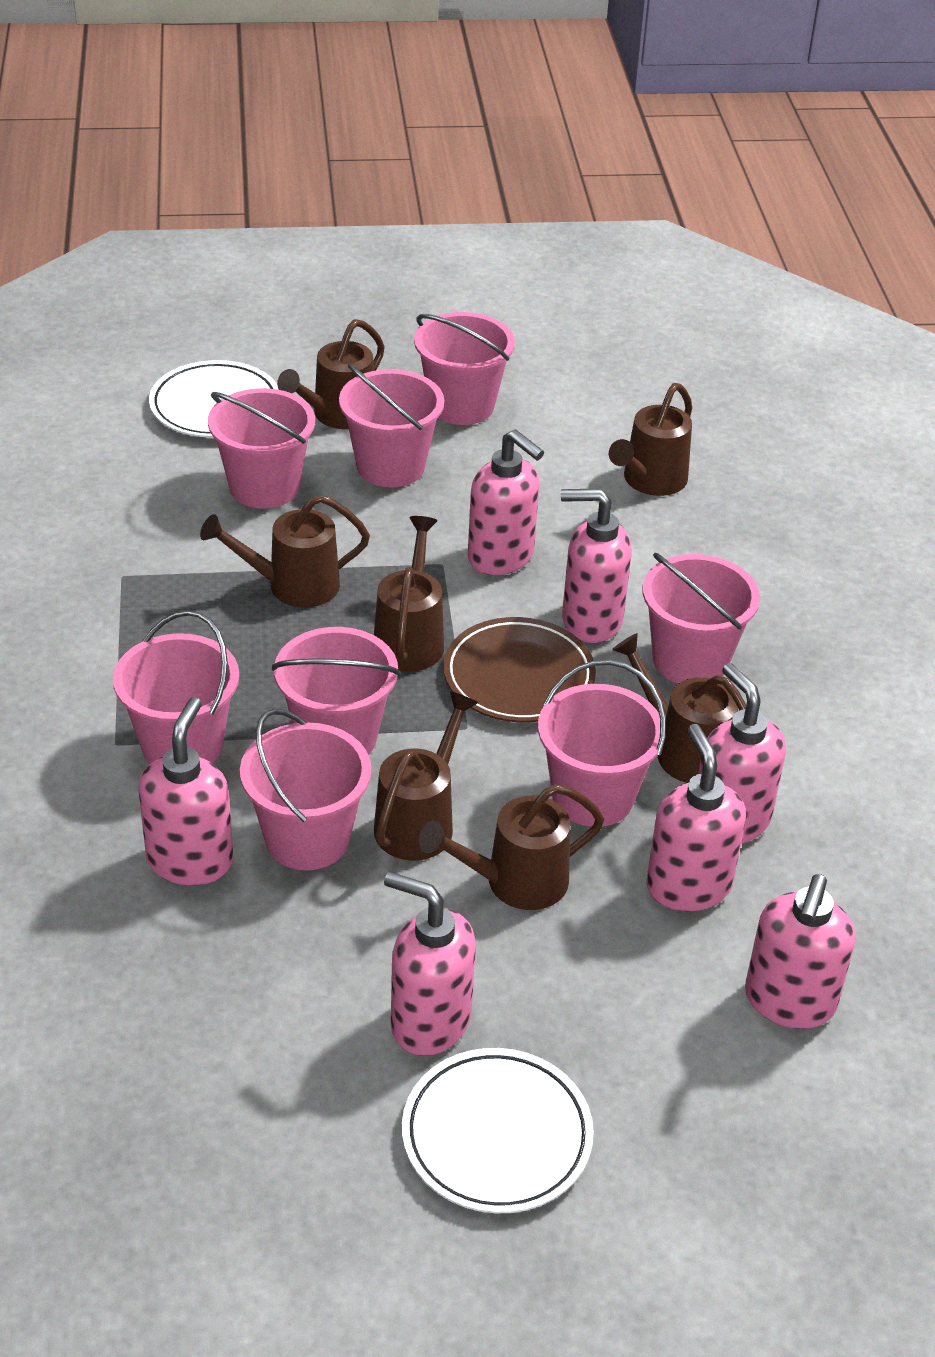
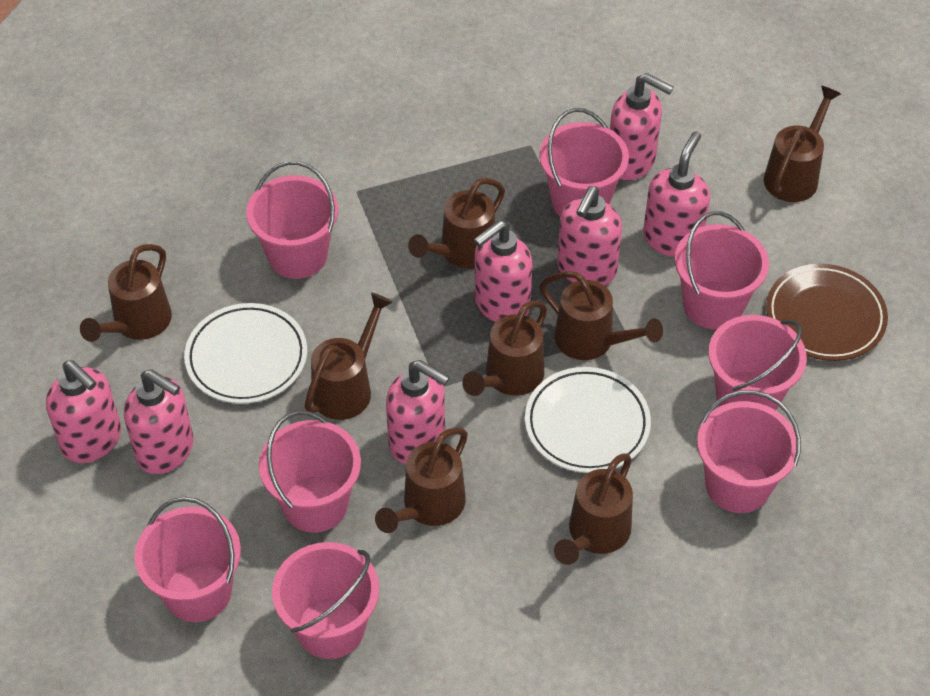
brown watering can: 7 -> 8

